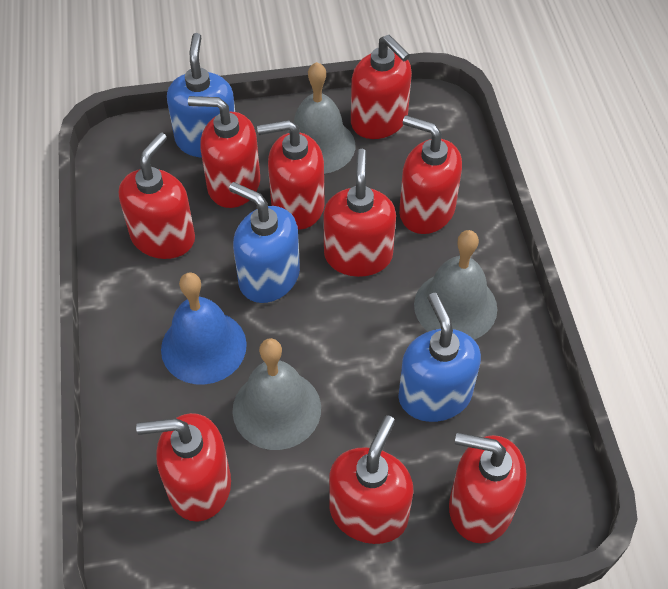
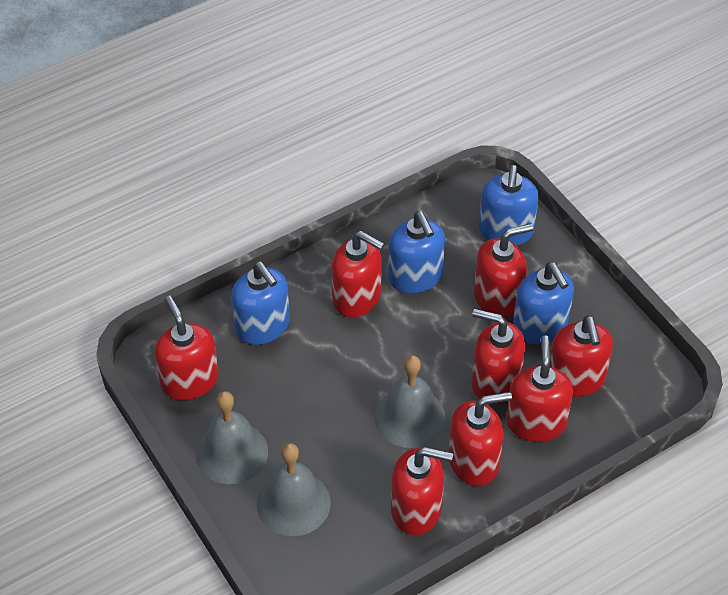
blue bell: 1 -> 0
blue soap dispenser: 3 -> 4
red soap dispenser: 9 -> 8

